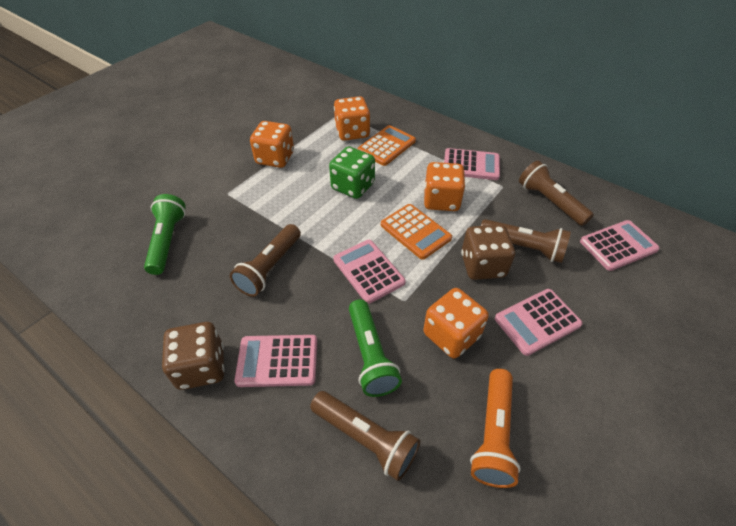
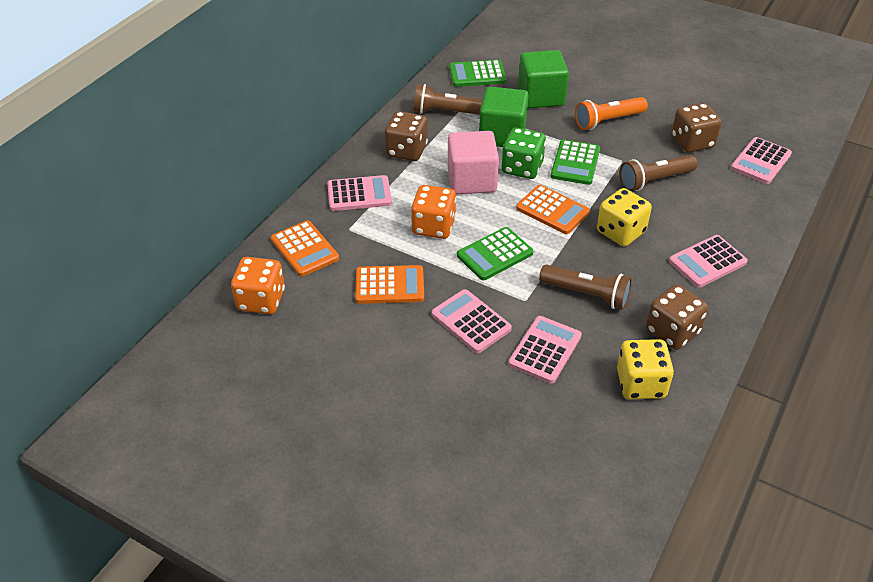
brown dice: 2 -> 3
brown flashlight: 4 -> 3
green calculator: 0 -> 3
green cube: 0 -> 2
green flashlight: 2 -> 0
orange calculator: 2 -> 3
orange dice: 4 -> 2
pink cube: 0 -> 1
yellow dice: 0 -> 2

